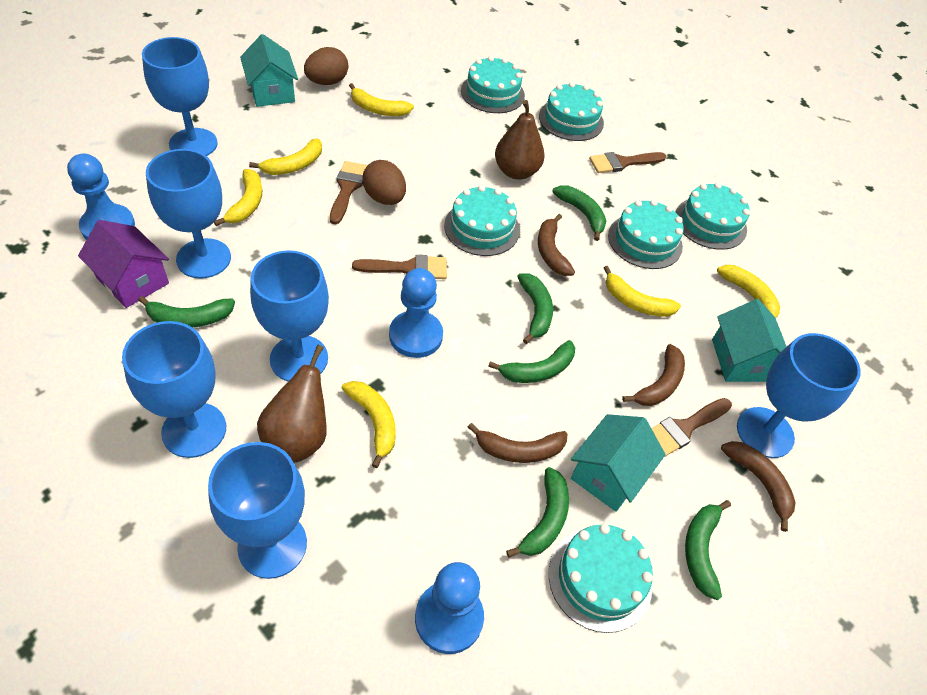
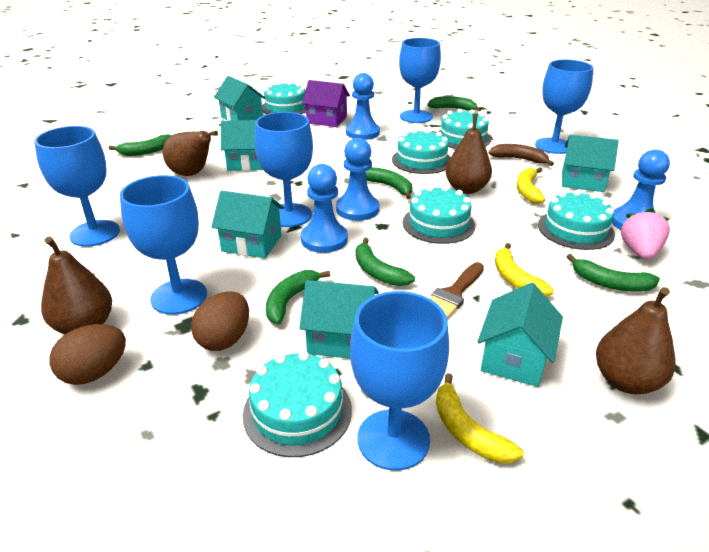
blue pawn: 3 -> 4
brown banana: 4 -> 1
brown brush: 4 -> 1
brown pear: 2 -> 4
pink strawberry: 0 -> 1
turquoise house: 3 -> 6
yellow banana: 6 -> 3

